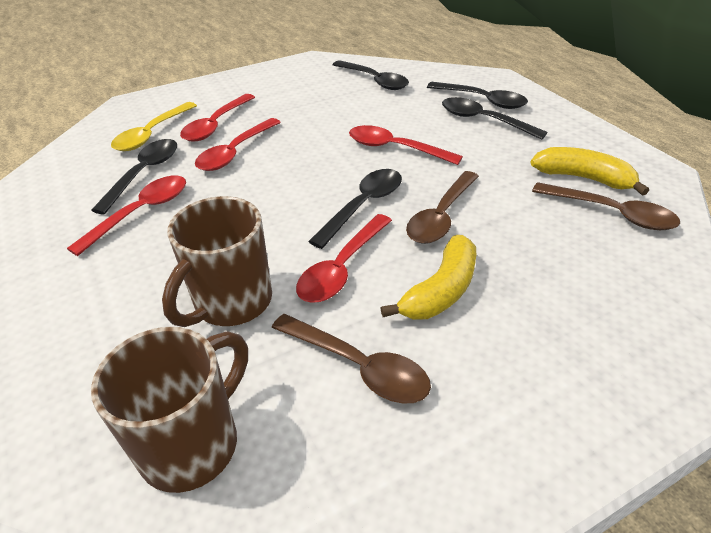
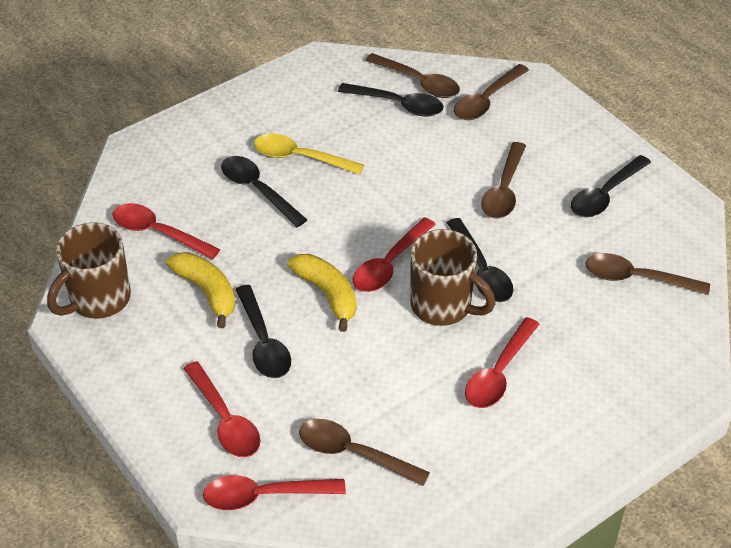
brown spoon: 3 -> 5

